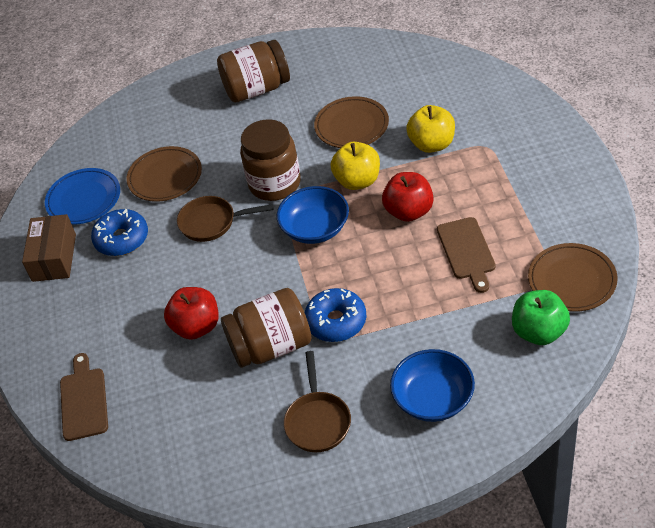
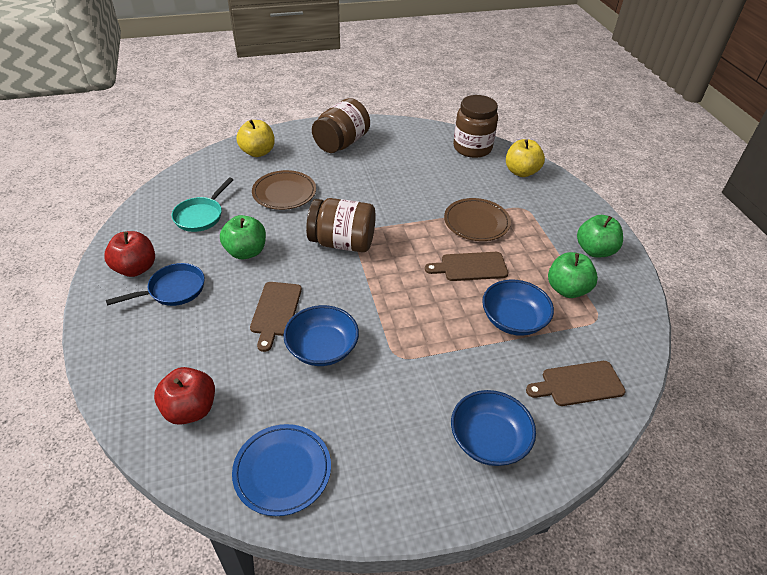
blue bowl: 2 -> 3
blue donut: 2 -> 0
blue pan: 0 -> 1
brown box: 1 -> 0
brown cutting board: 2 -> 3
brown pan: 2 -> 0
brown plate: 3 -> 2
green apple: 1 -> 3
turquoise pan: 0 -> 1

